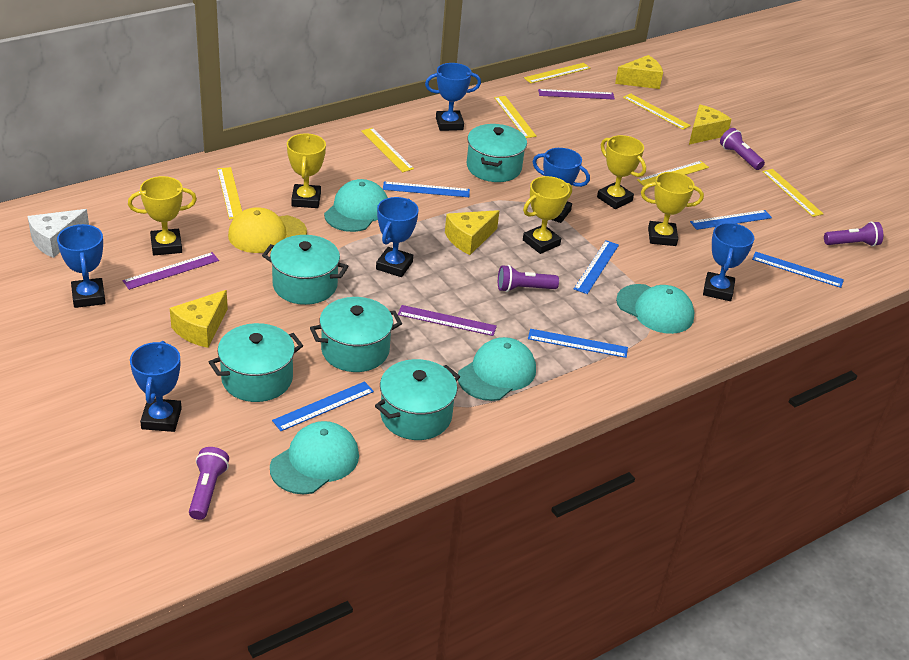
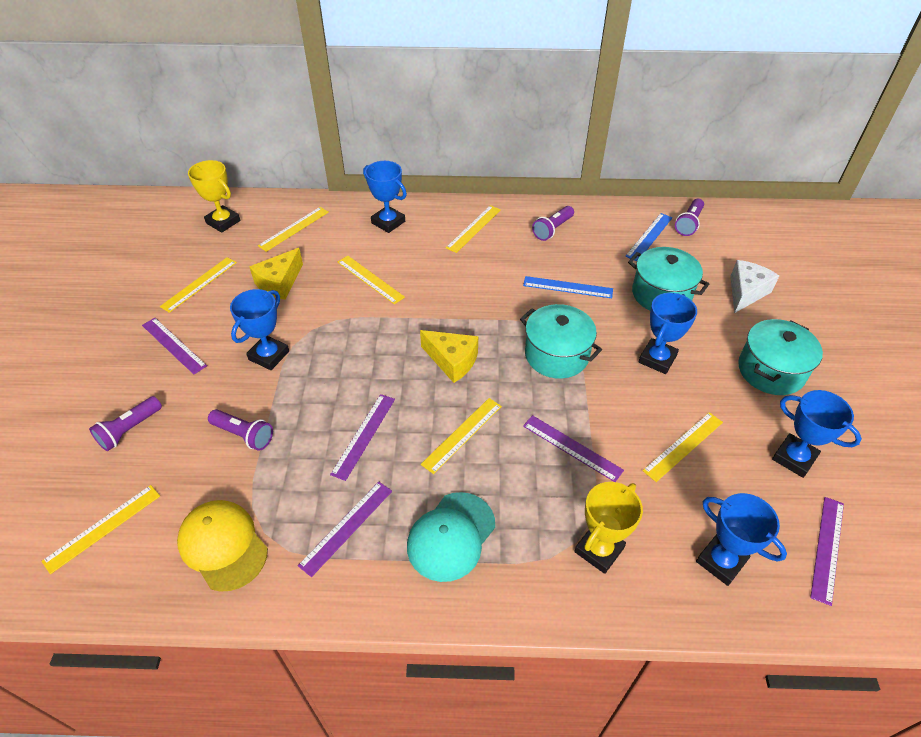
blue ruler: 6 -> 2
blue trophy: 6 -> 5
purple ruler: 3 -> 5
turquoise cap: 4 -> 1
turquoise pot: 5 -> 3
yellow cheese: 4 -> 2
yellow trophy: 5 -> 2

